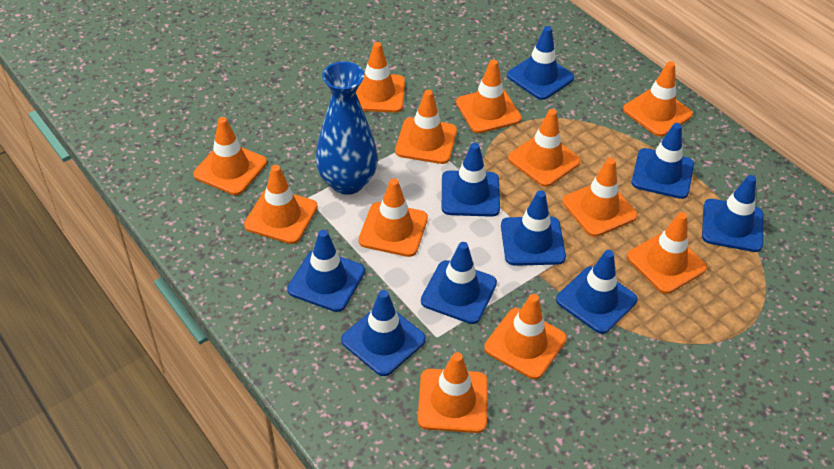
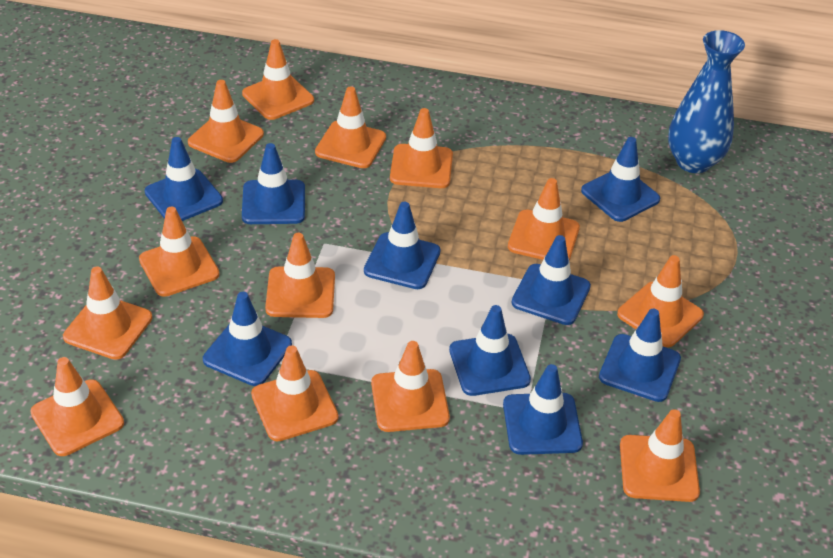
orange traffic cone: 12 -> 13

